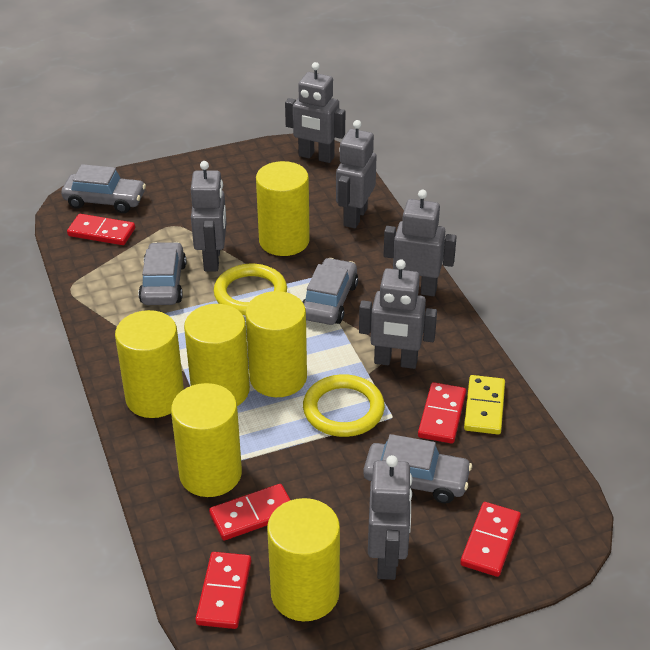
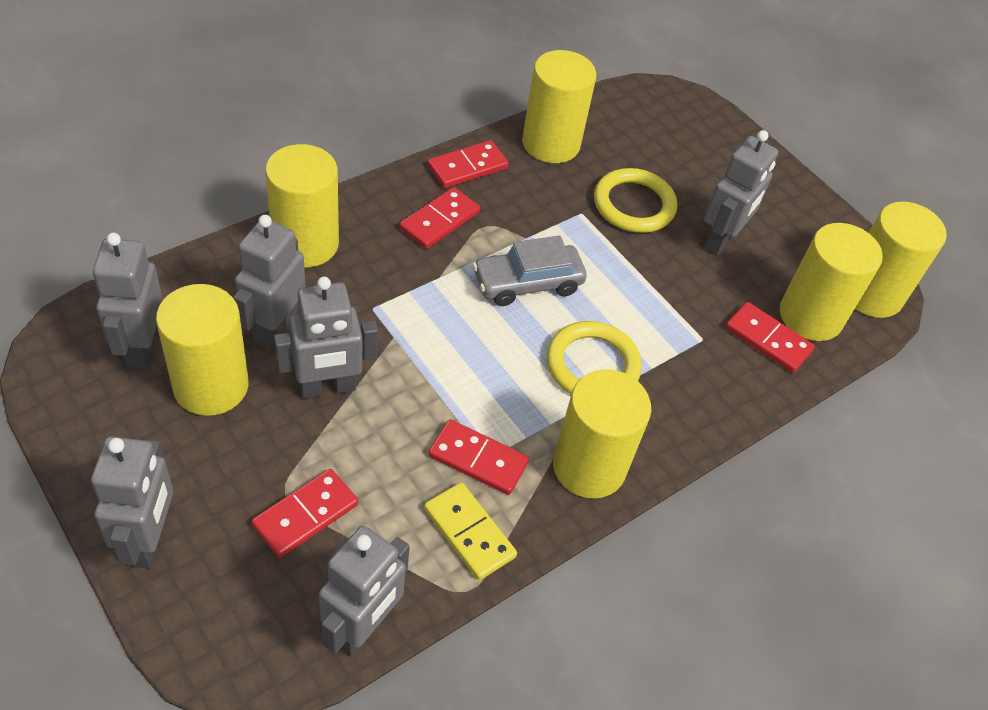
grey car: 4 -> 1

